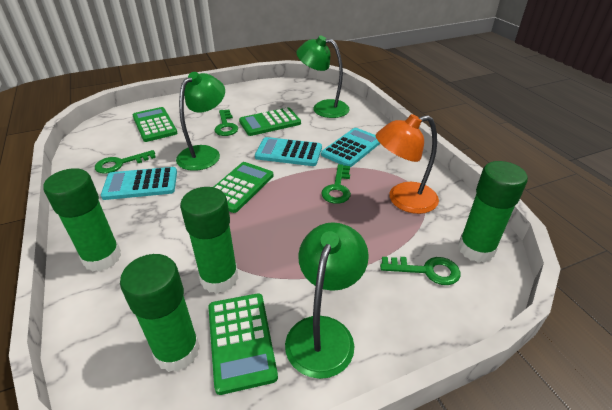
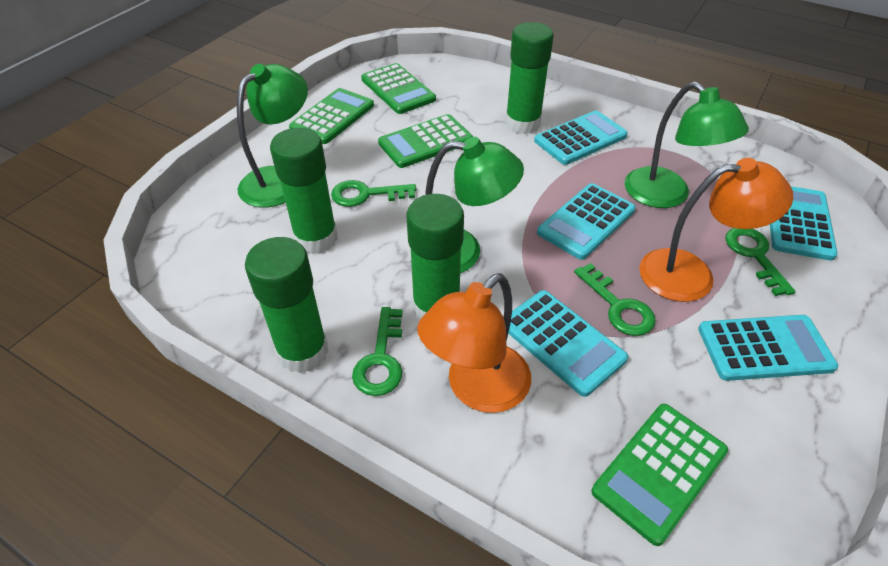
orange lamp: 1 -> 2
turquoise calculator: 3 -> 5

